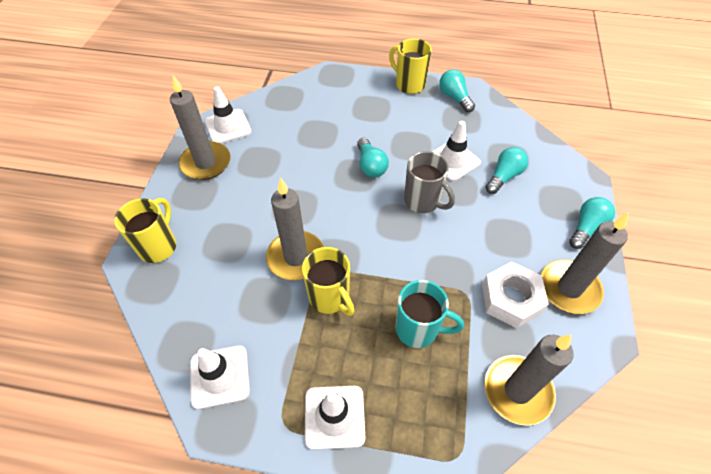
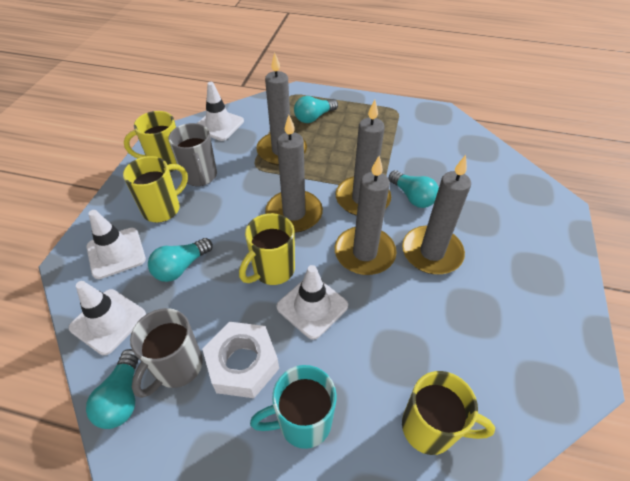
grey candle: 4 -> 5
grey mug: 1 -> 2
yellow mug: 3 -> 4

